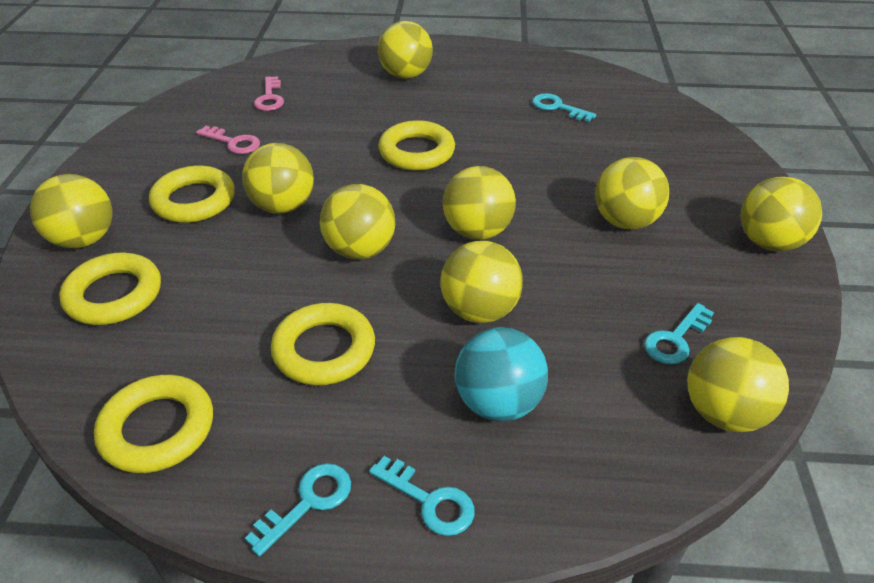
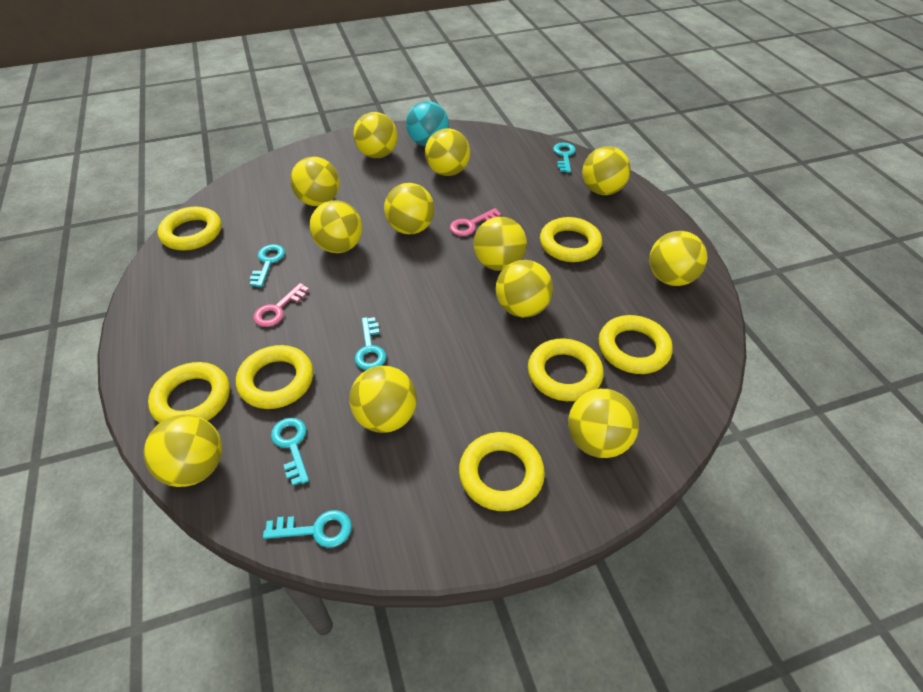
turquoise key: 4 -> 5
yellow ball: 9 -> 12
yellow ring: 5 -> 7

